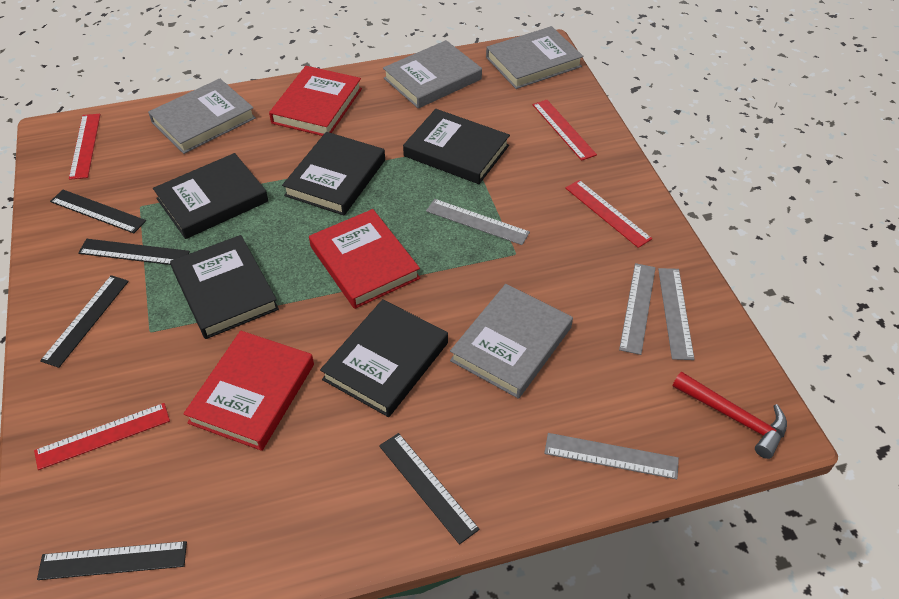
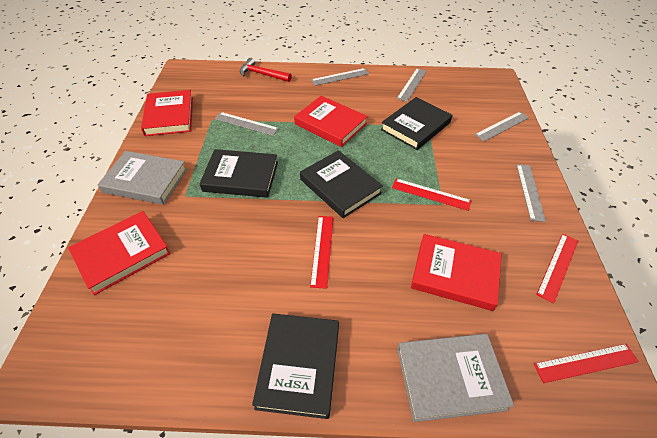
black book: 5 -> 4
black ruler: 5 -> 0
grey book: 4 -> 2
grey ruler: 4 -> 5
red book: 3 -> 4

